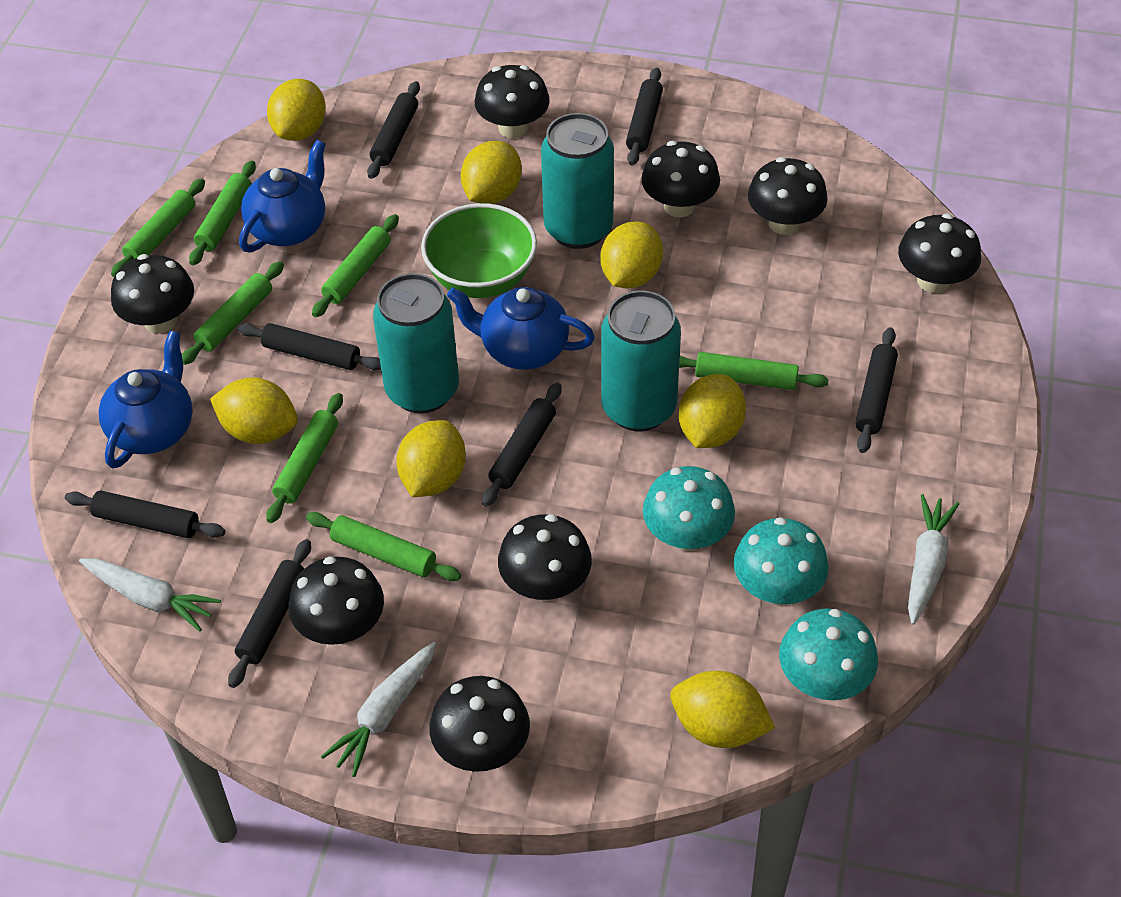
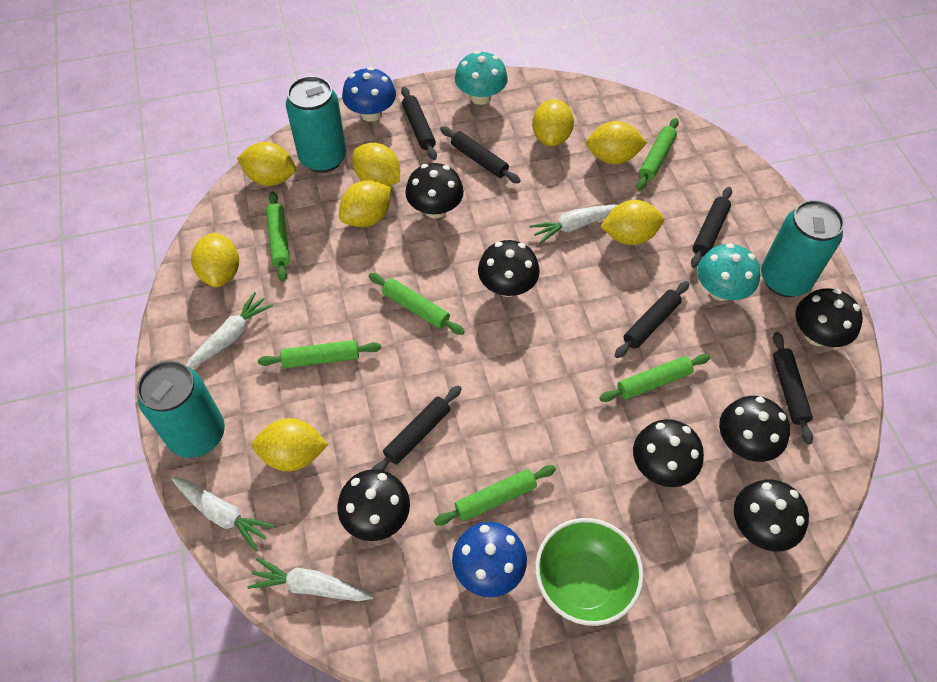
black mushroom: 8 -> 7
black rolling pin: 7 -> 6
blue mushroom: 0 -> 2
blue teapot: 3 -> 0
green rolling pin: 7 -> 6
turquoise mushroom: 3 -> 2
white carrot: 3 -> 4
yellow lemon: 7 -> 8

